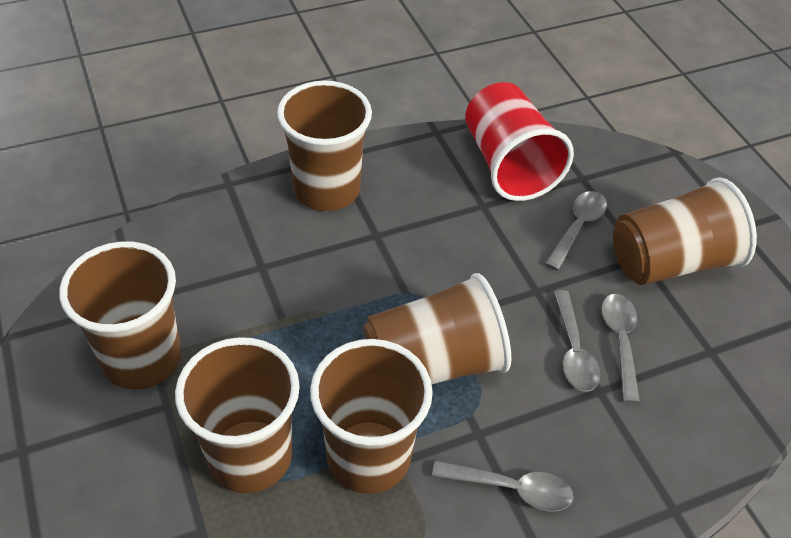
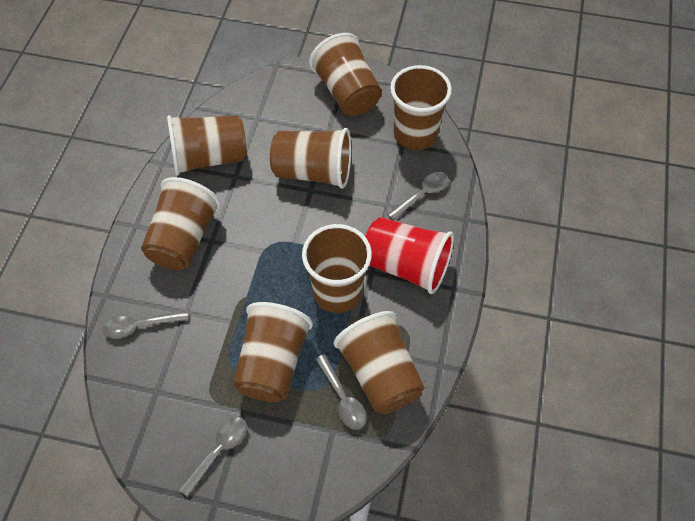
brown cup: 6 -> 8

